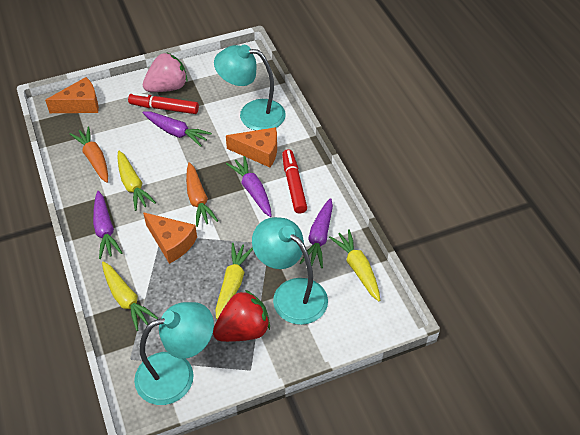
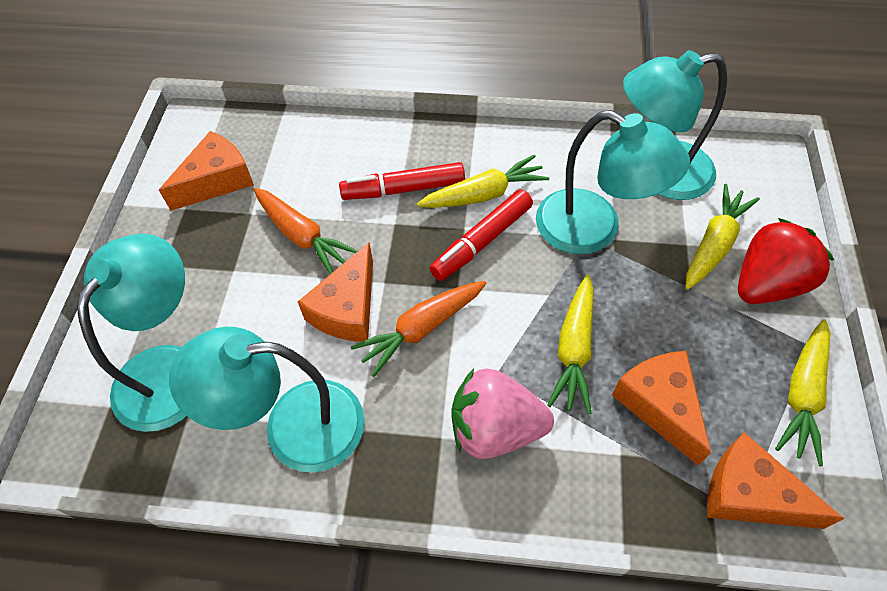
orange cheese: 3 -> 4
purple carrot: 4 -> 0
turquoise lamp: 3 -> 4

